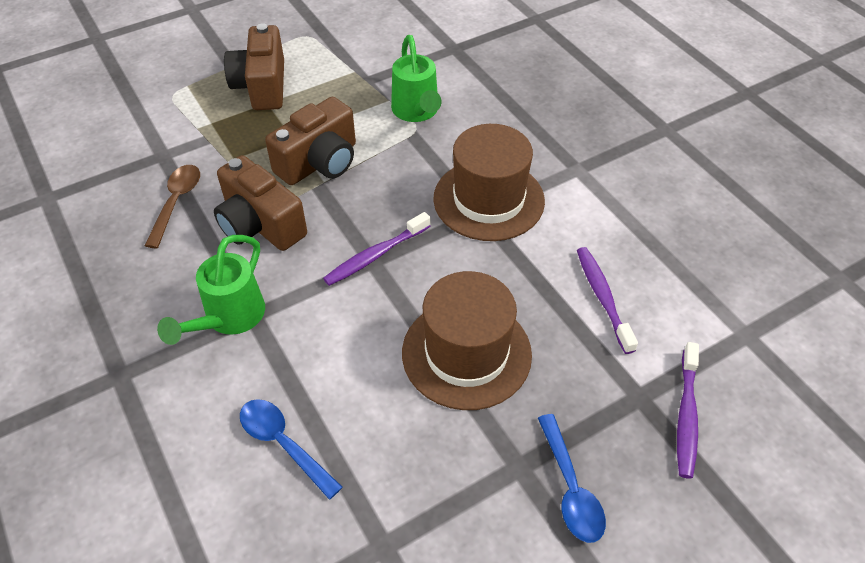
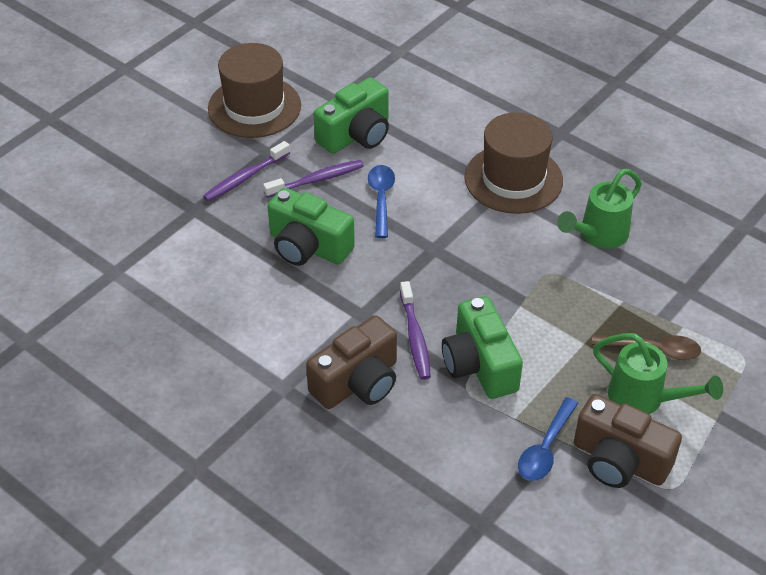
brown camera: 3 -> 2
green camera: 0 -> 3

